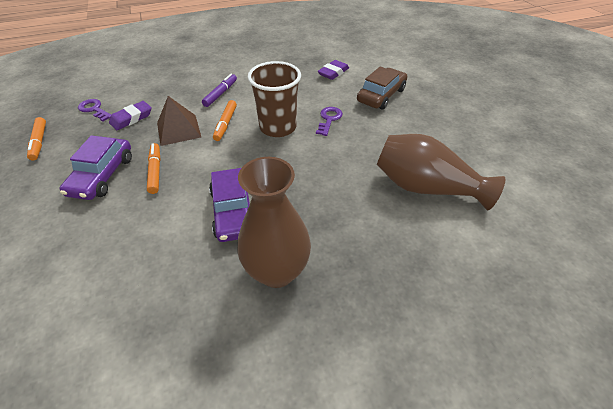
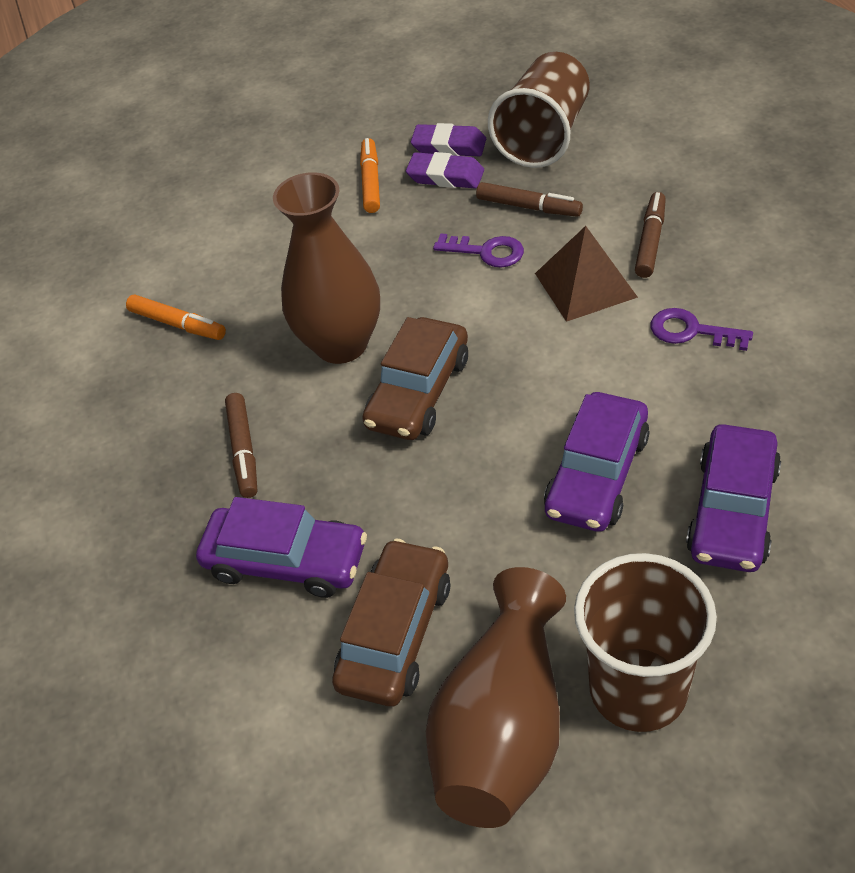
brown car: 1 -> 2
brown cup: 1 -> 2
brown marker: 0 -> 3
orange marker: 3 -> 2
purple car: 2 -> 3
purple marker: 1 -> 0

